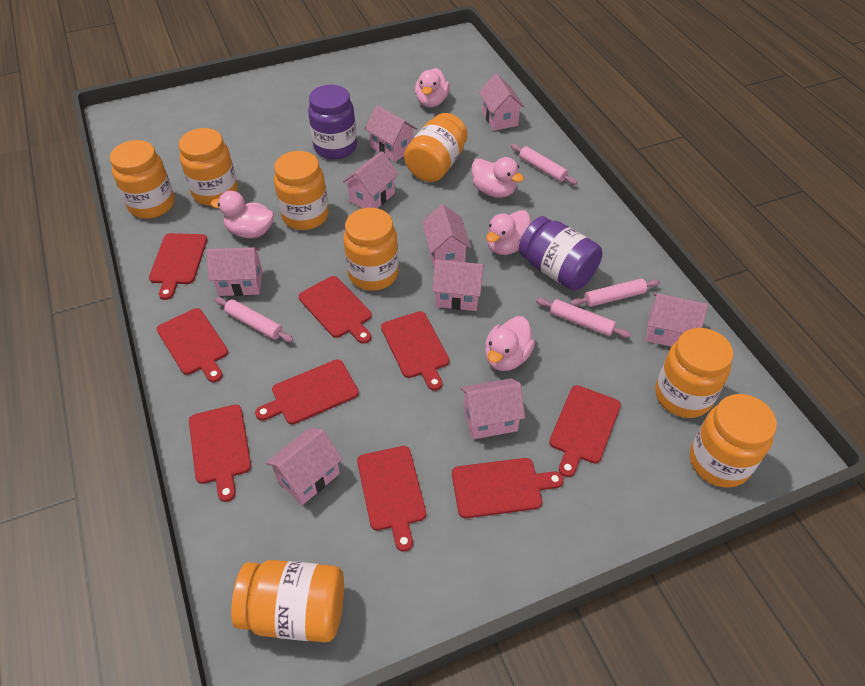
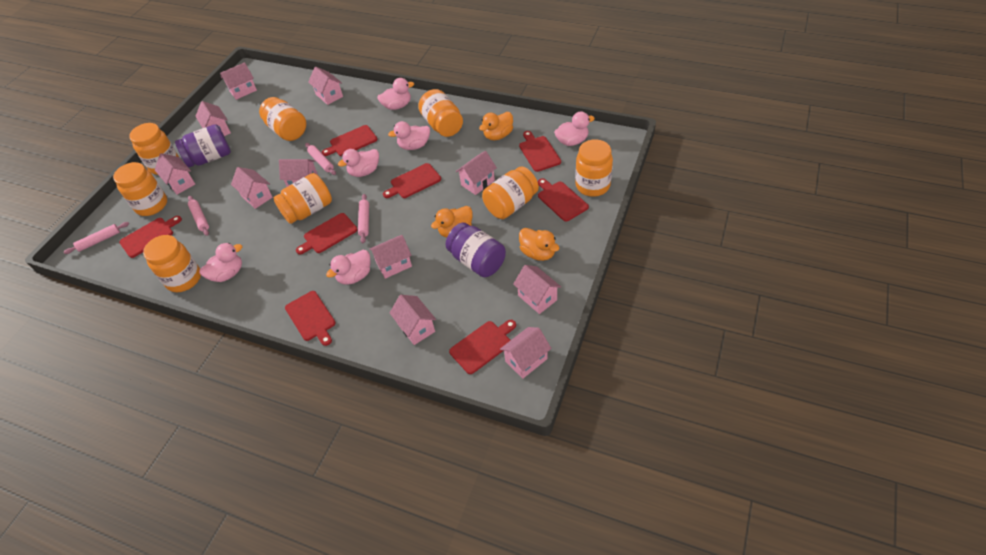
orange duck: 0 -> 3
pink duck: 5 -> 6
pink house: 9 -> 11
red cutting board: 9 -> 8

